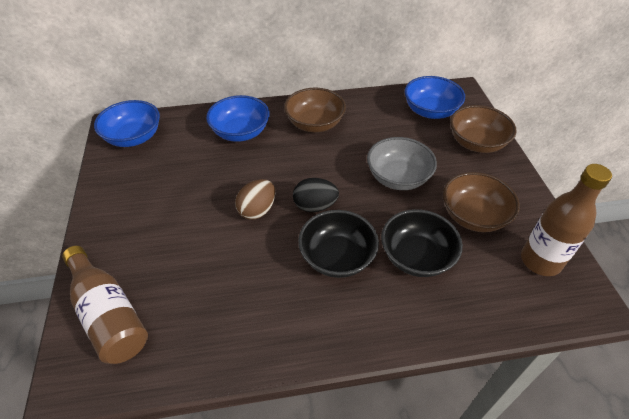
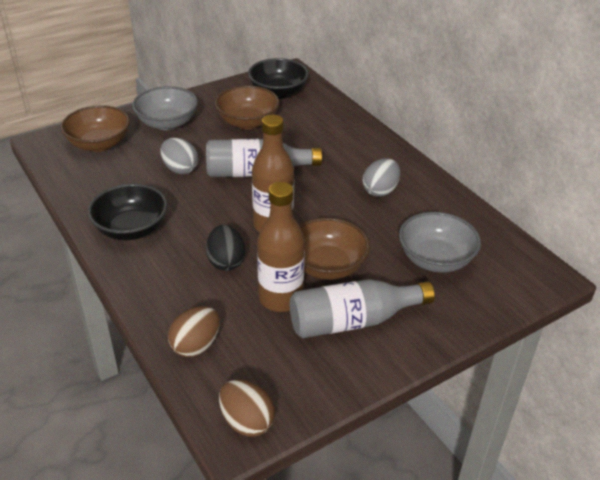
blue bowl: 3 -> 0
brown egg: 1 -> 2
grey bottle: 0 -> 2
grey bowl: 1 -> 2
grey egg: 0 -> 2

